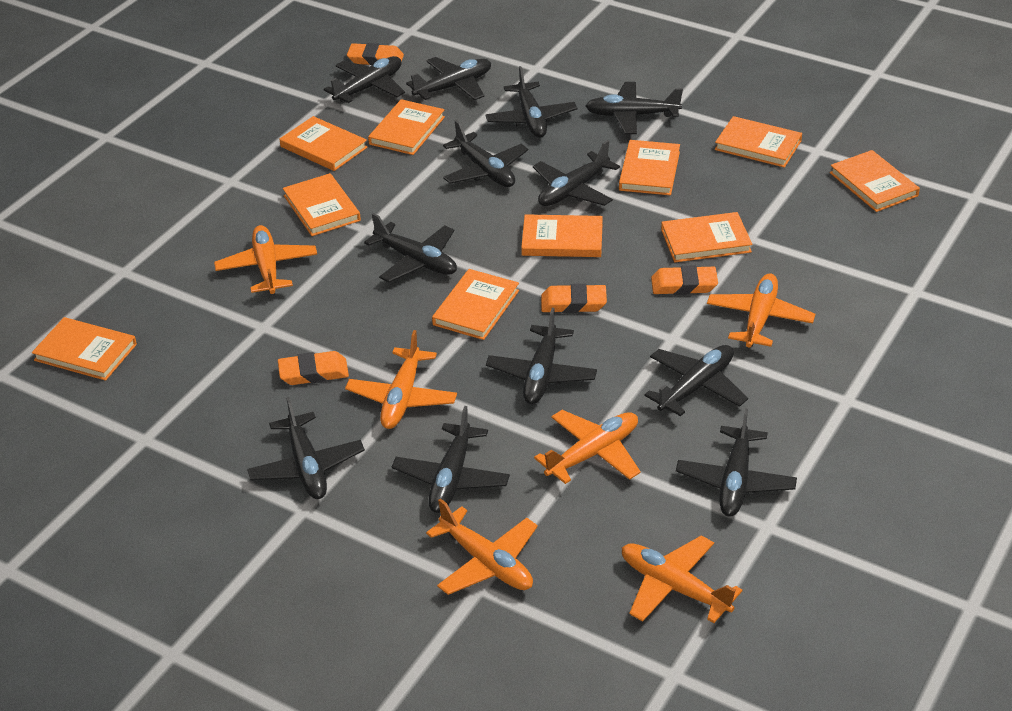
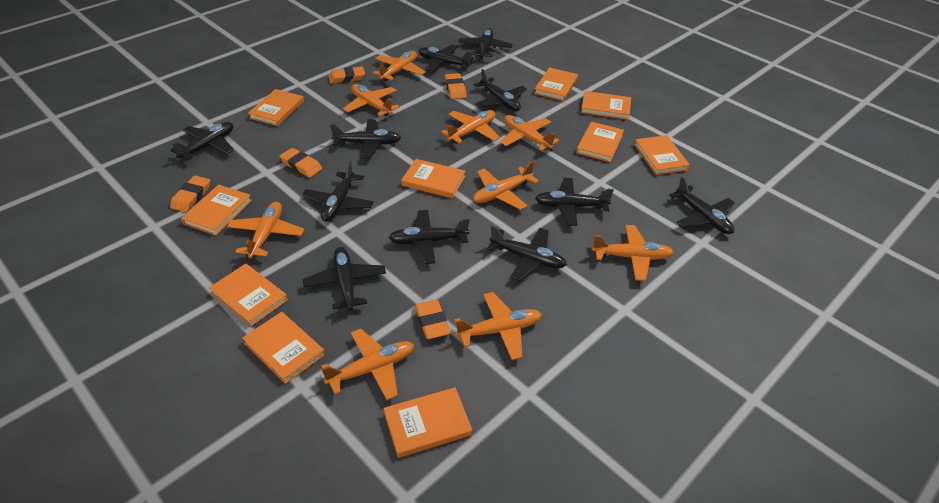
black plane: 12 -> 11
orange eraser: 4 -> 5
orange plane: 6 -> 9

